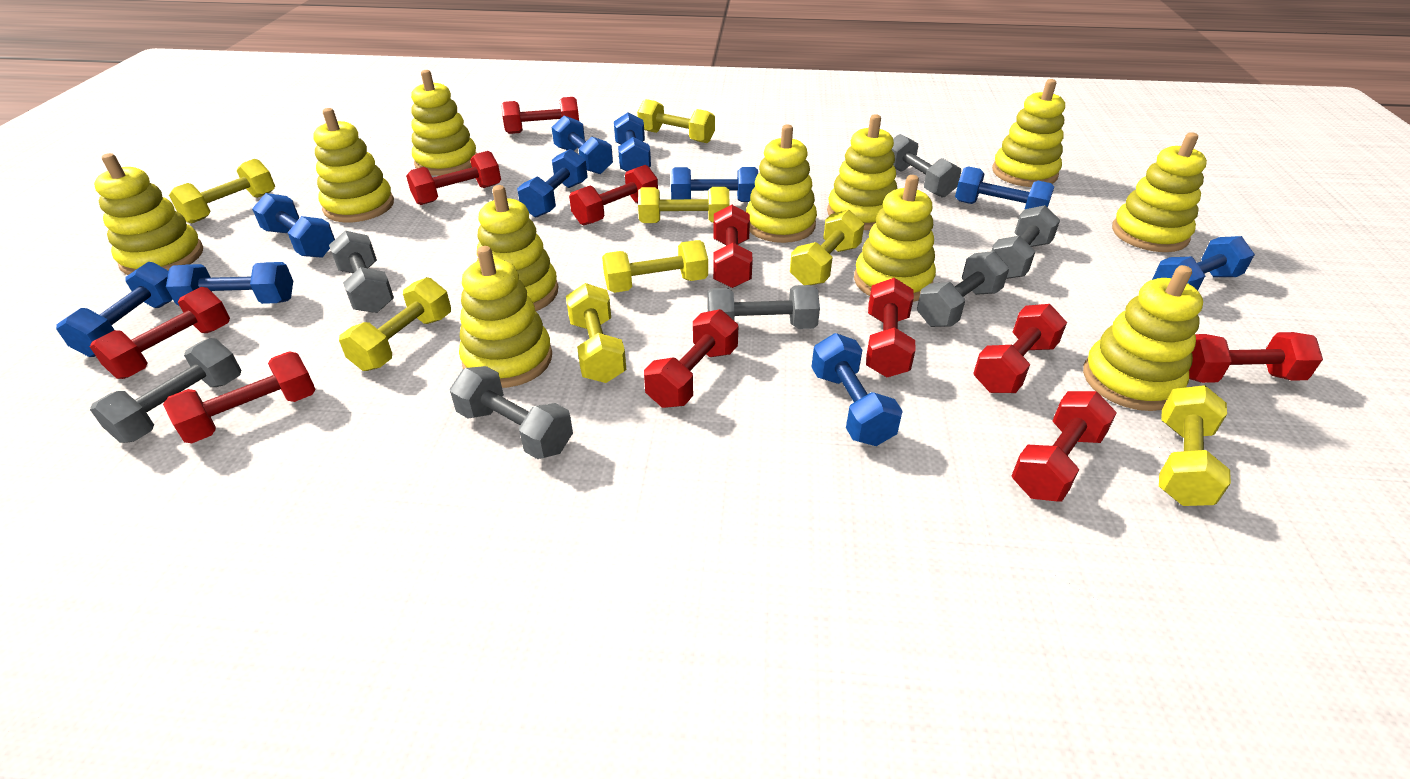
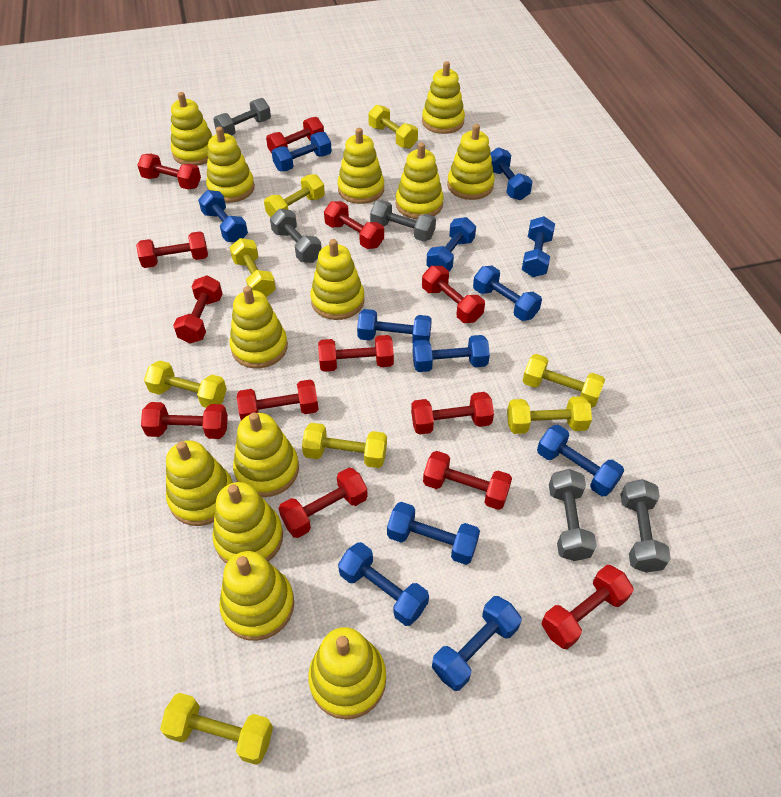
blue dumbbell: 10 -> 12
grey dumbbell: 7 -> 5
red dumbbell: 11 -> 13
yellow stacking toy: 11 -> 13

